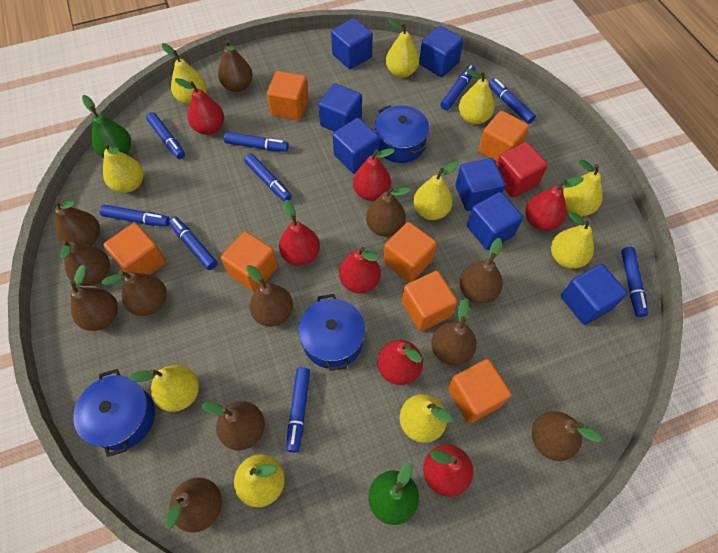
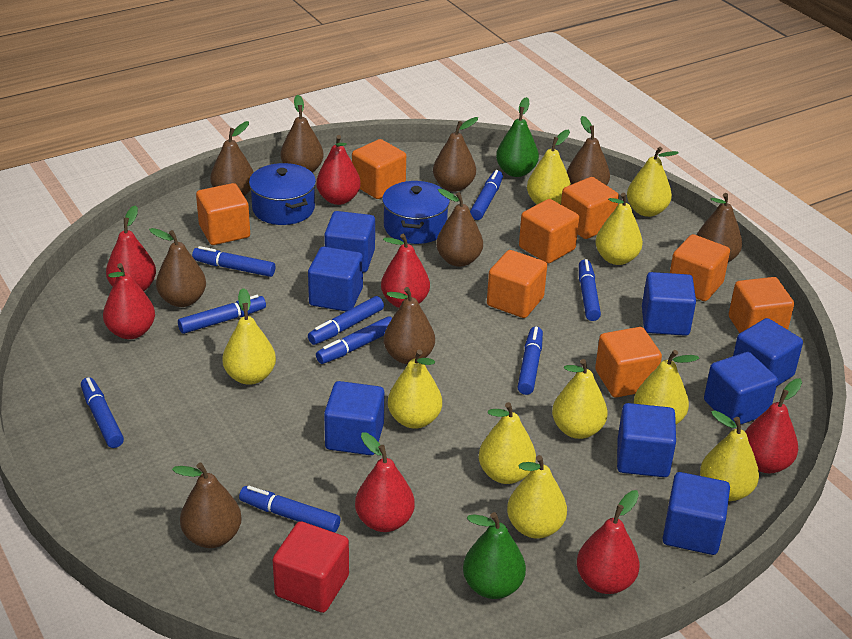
blue cube: 7 -> 8
blue pot: 3 -> 2
brown pear: 12 -> 9
orange cube: 7 -> 8

